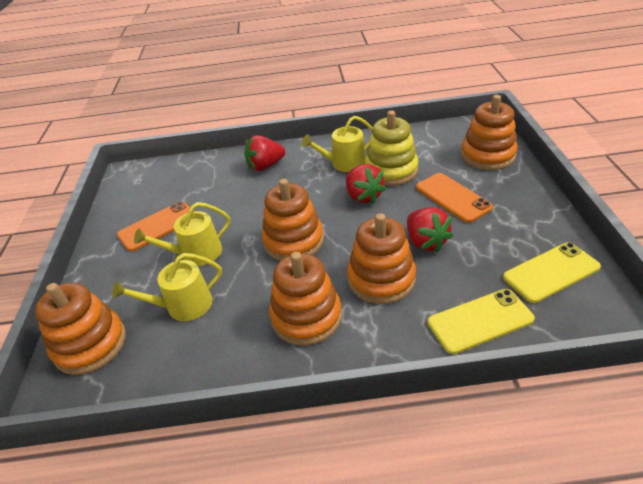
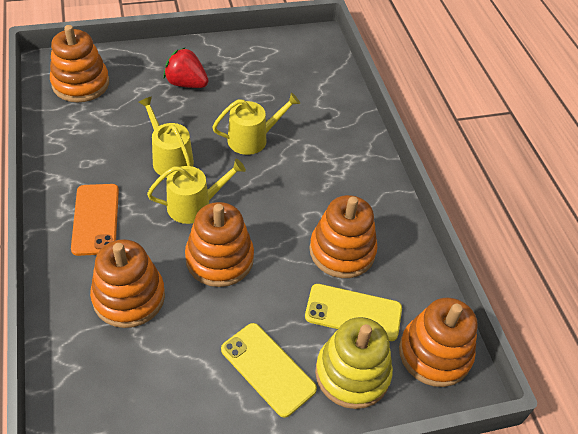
orange phone: 2 -> 1
red strawberry: 3 -> 1

